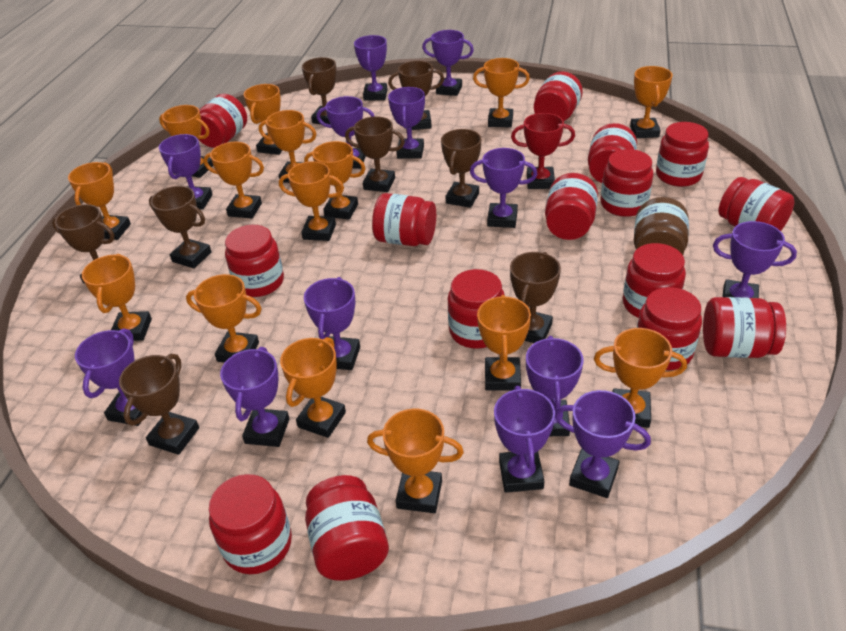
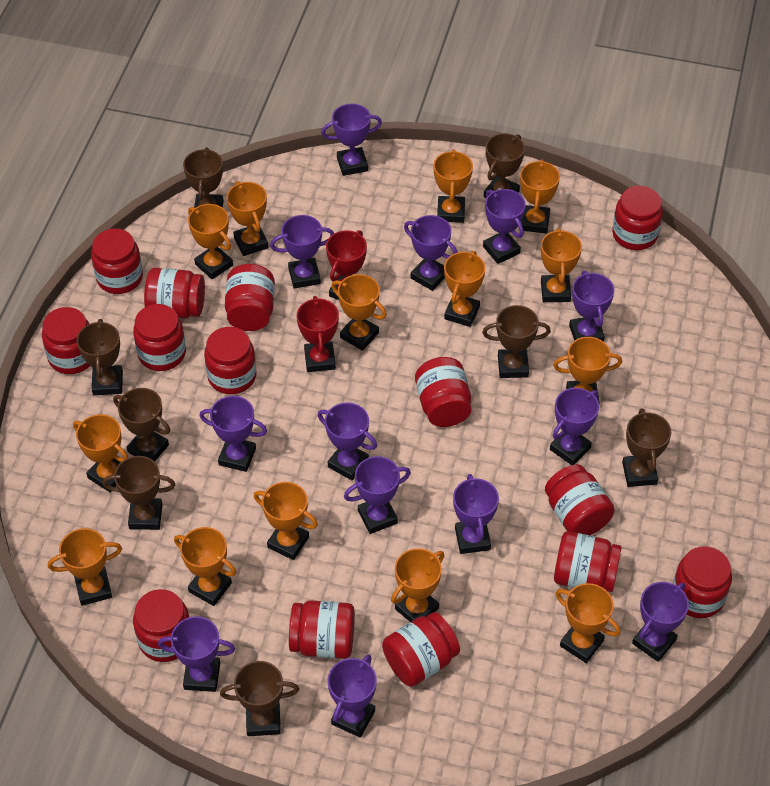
brown jar: 1 -> 0
orange trophy: 15 -> 14
red jar: 15 -> 14
red trophy: 1 -> 2

